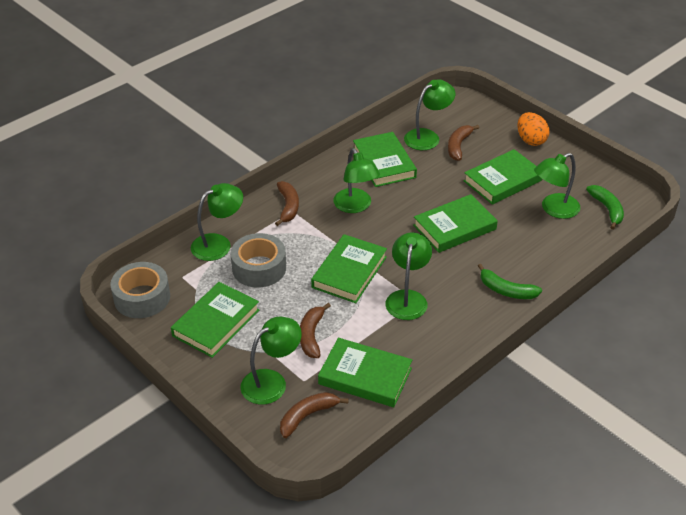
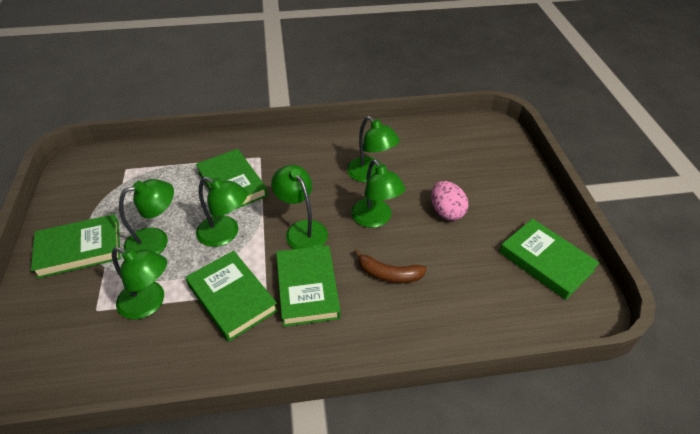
brown banana: 4 -> 1
green banana: 2 -> 0
green book: 6 -> 5
grey tape: 2 -> 0
orange egg: 1 -> 0
pink egg: 0 -> 1

